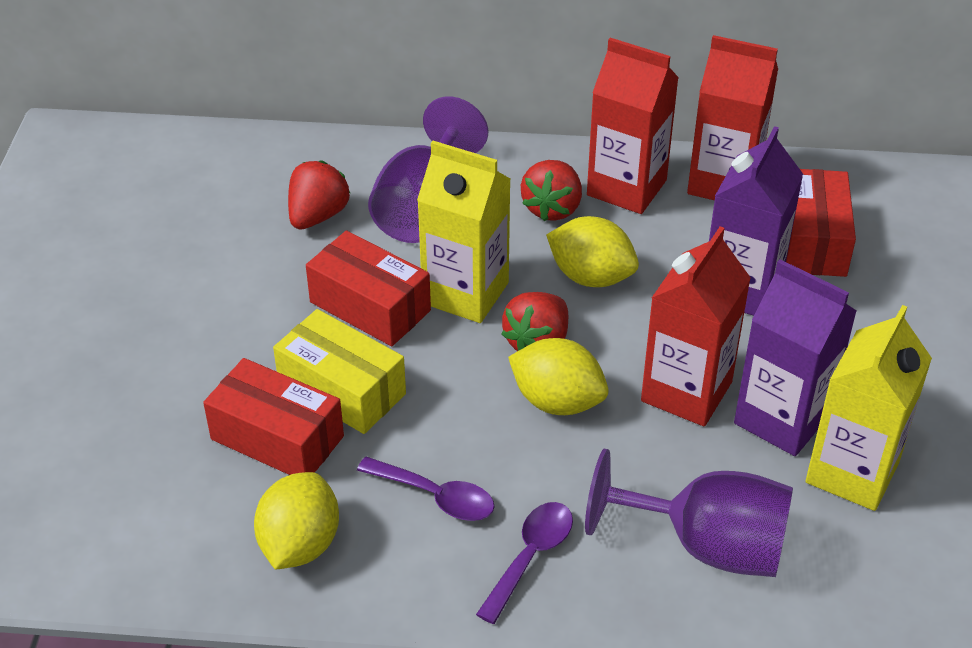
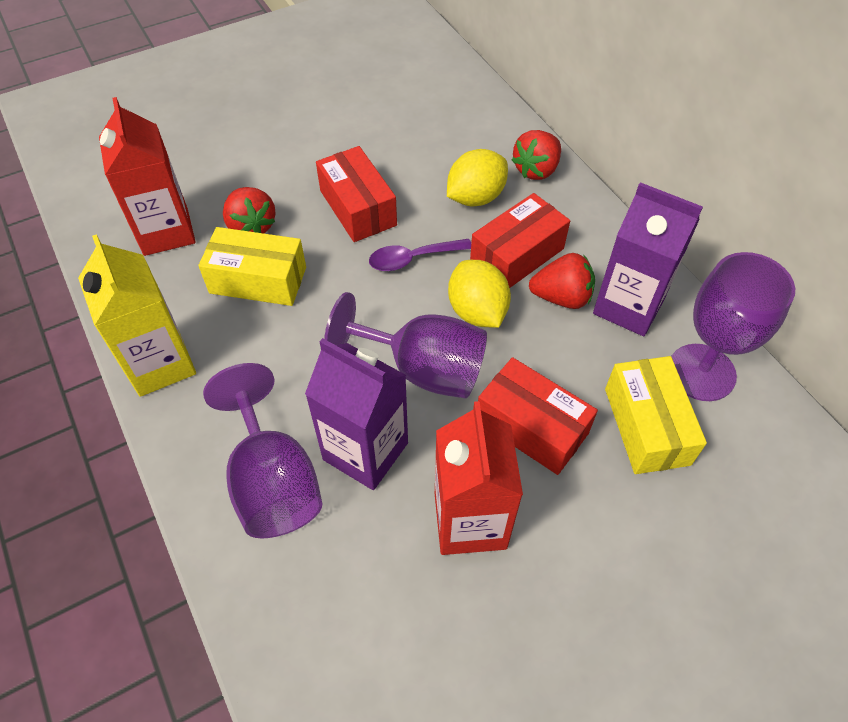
purple goblet: 2 -> 3
purple spoon: 2 -> 1
red carton: 3 -> 2
yellow box: 1 -> 2
yellow carton: 2 -> 1
yellow lemon: 3 -> 2

